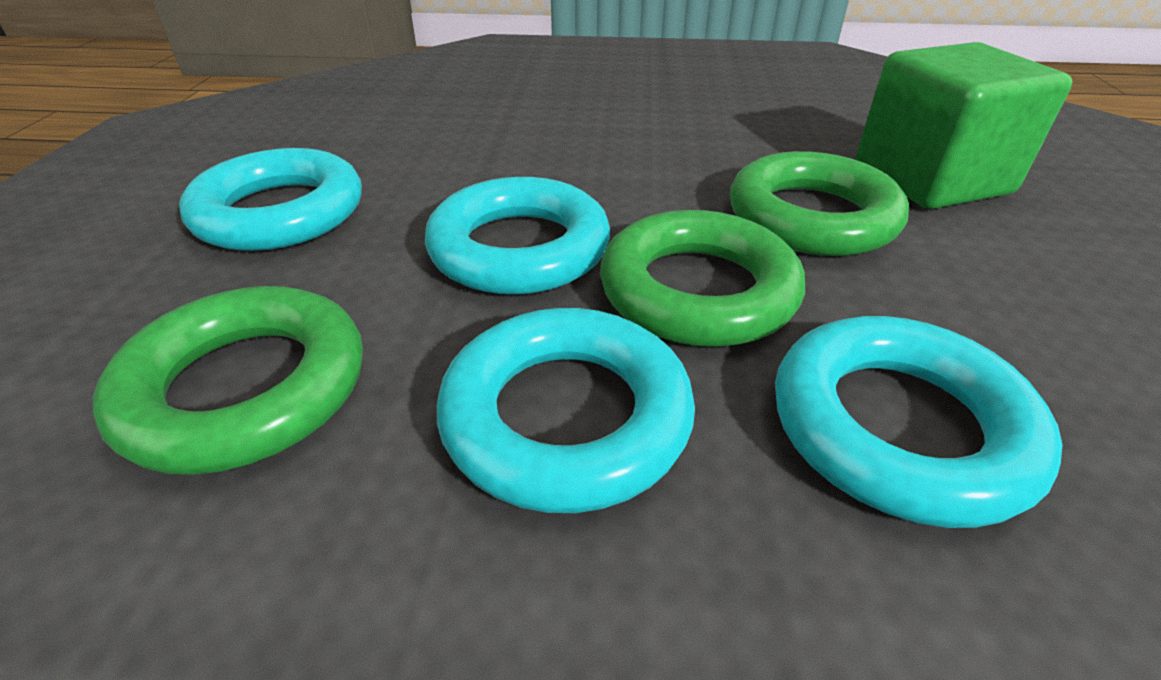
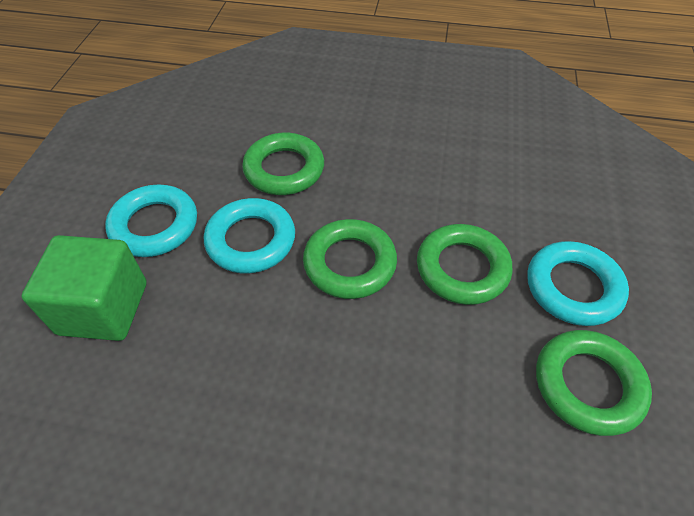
green ring: 3 -> 4
turquoise ring: 4 -> 3

